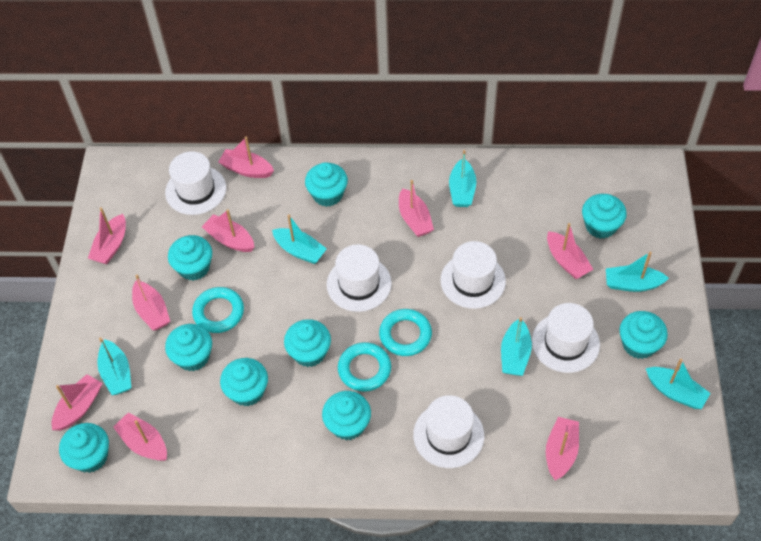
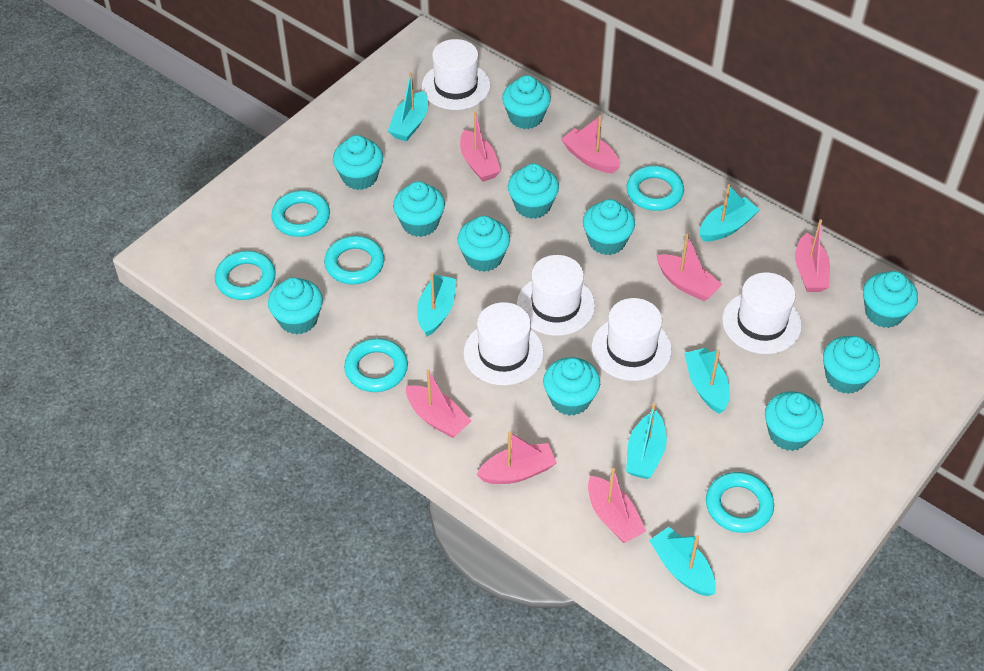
pink boat: 9 -> 7
turquoise cupcake: 9 -> 11
turquoise ring: 3 -> 6

